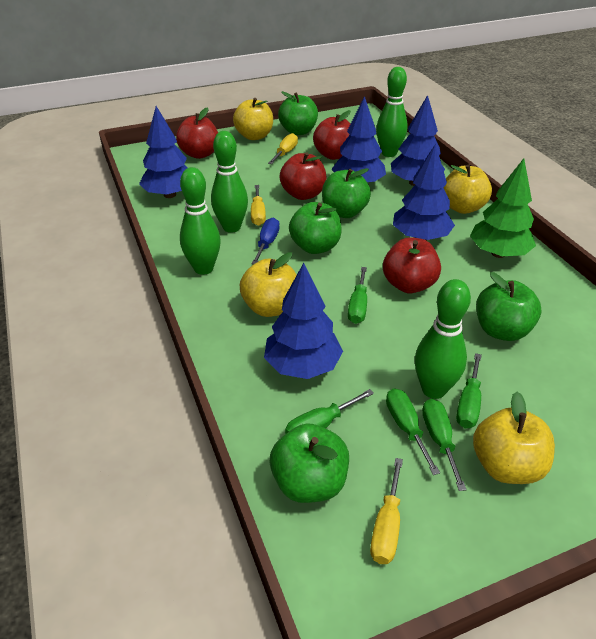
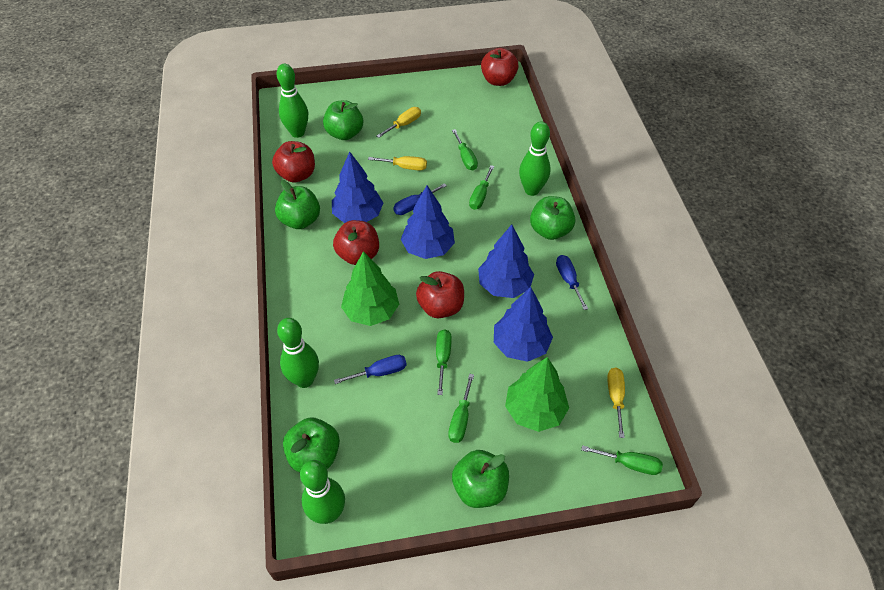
blue screwdriver: 1 -> 3
blue tree: 5 -> 4
green tree: 1 -> 2
yellow apple: 4 -> 0

